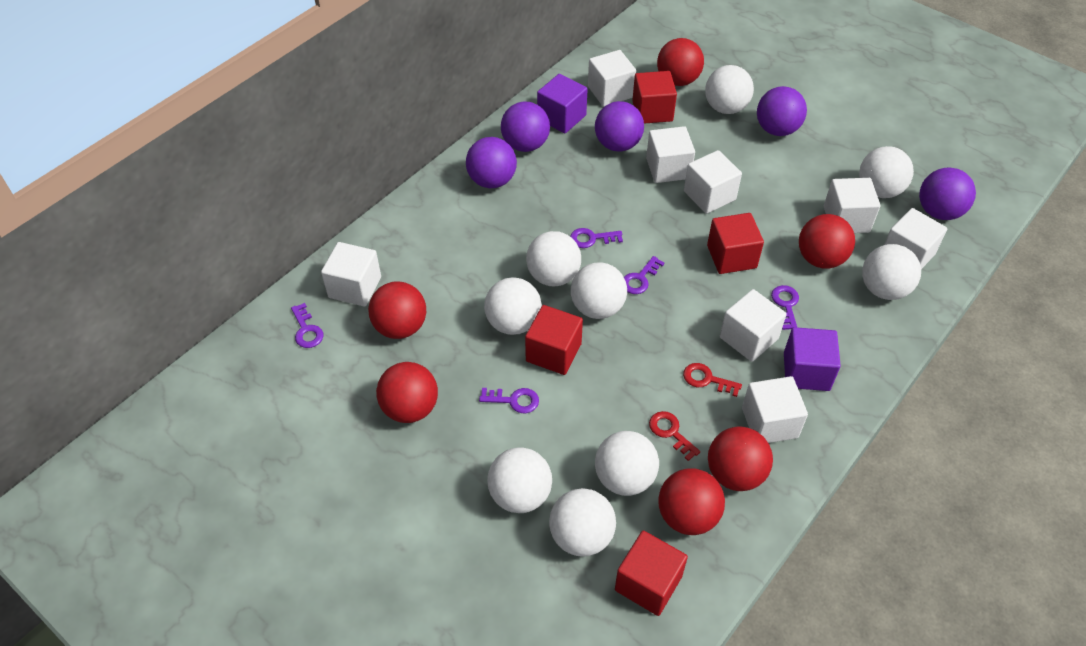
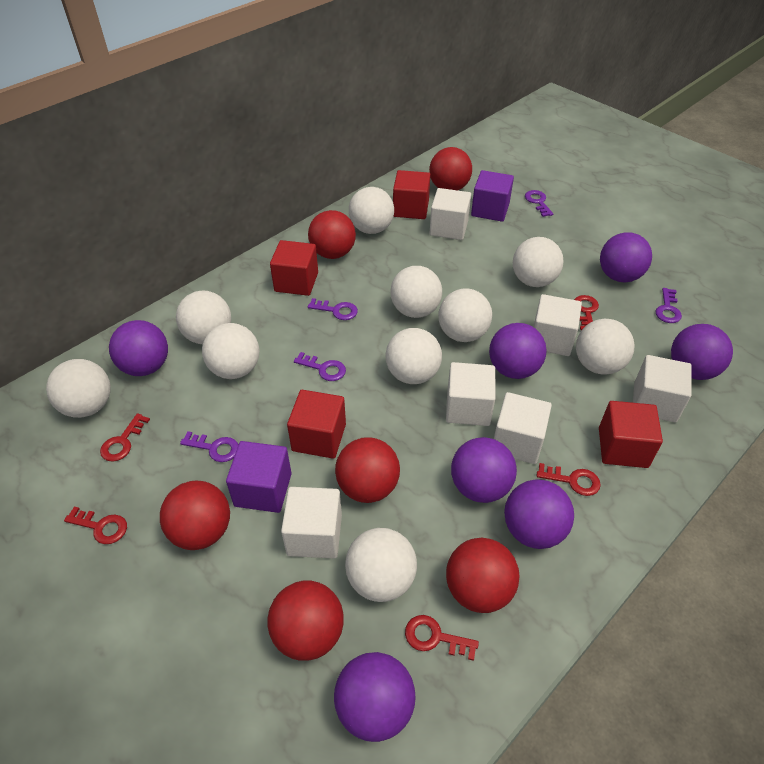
purple ball: 5 -> 7
red key: 2 -> 5
white ball: 9 -> 10
white cube: 8 -> 6

